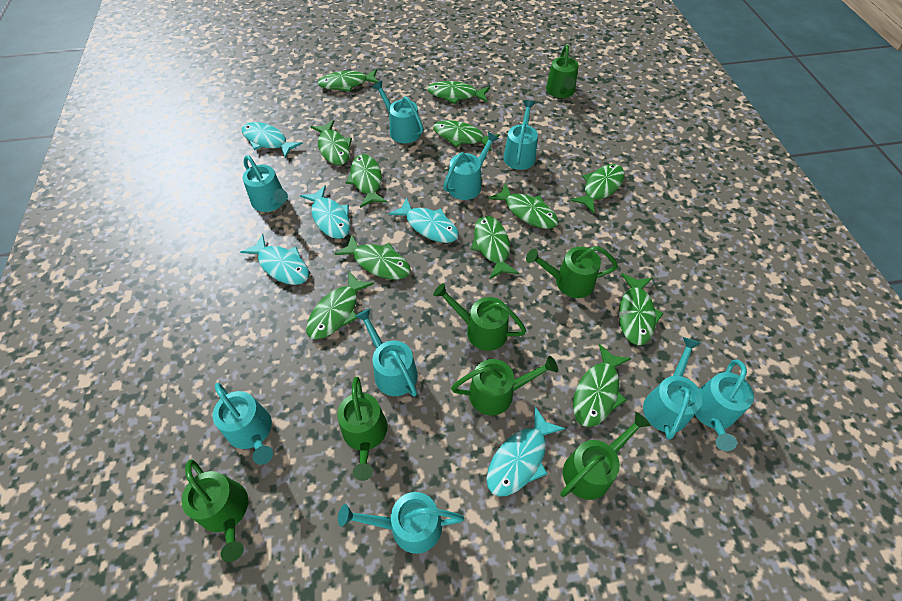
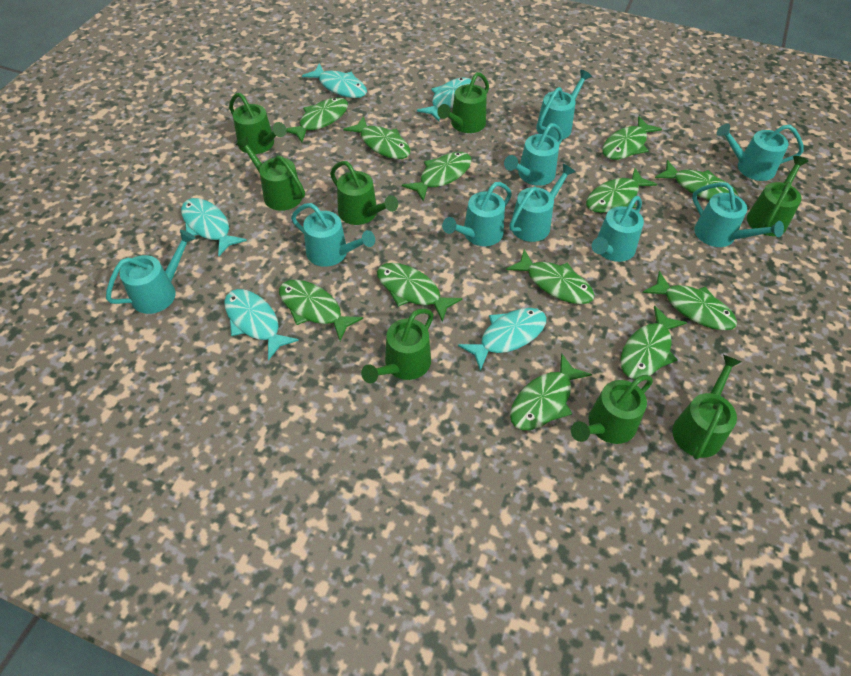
green watering can: 7 -> 8

